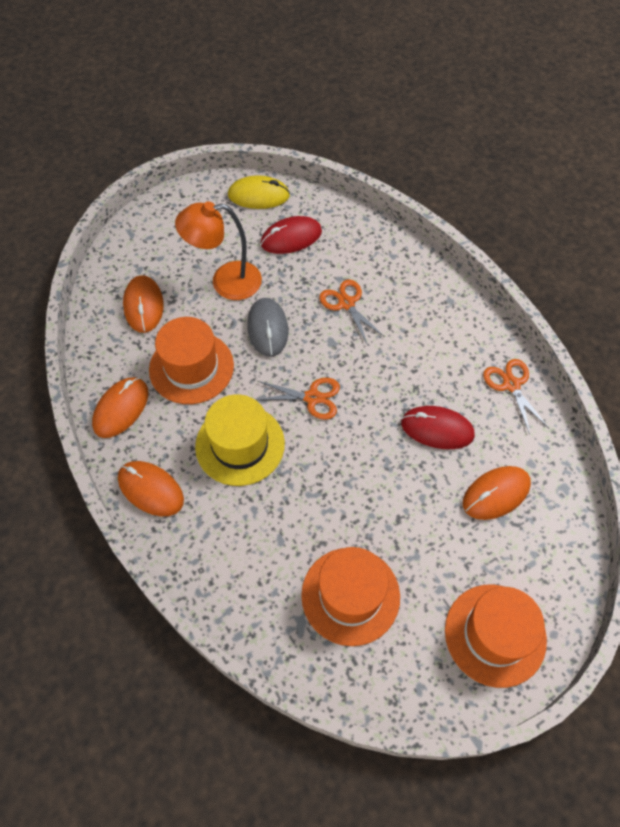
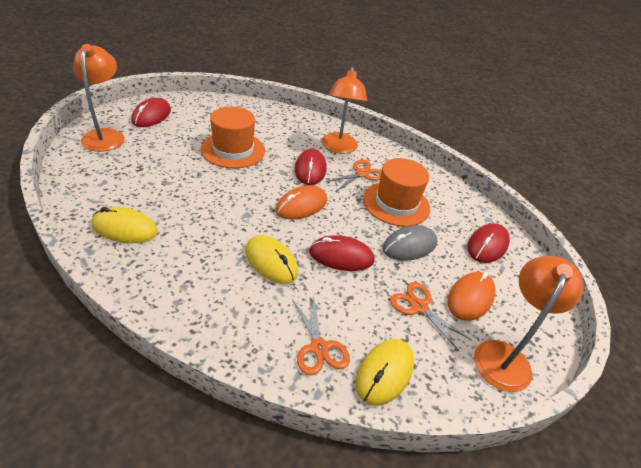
orange hat: 3 -> 2
orange lamp: 1 -> 3
orange mouse: 4 -> 2
red mouse: 2 -> 4
yellow hat: 1 -> 0
yellow mouse: 1 -> 3

